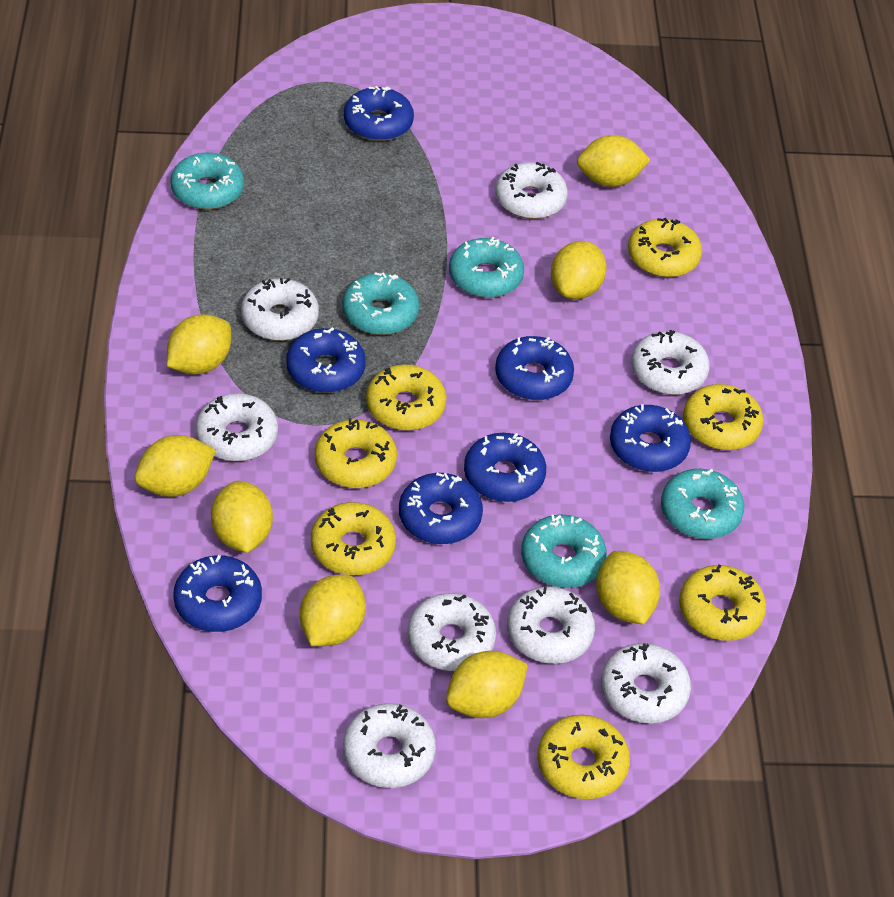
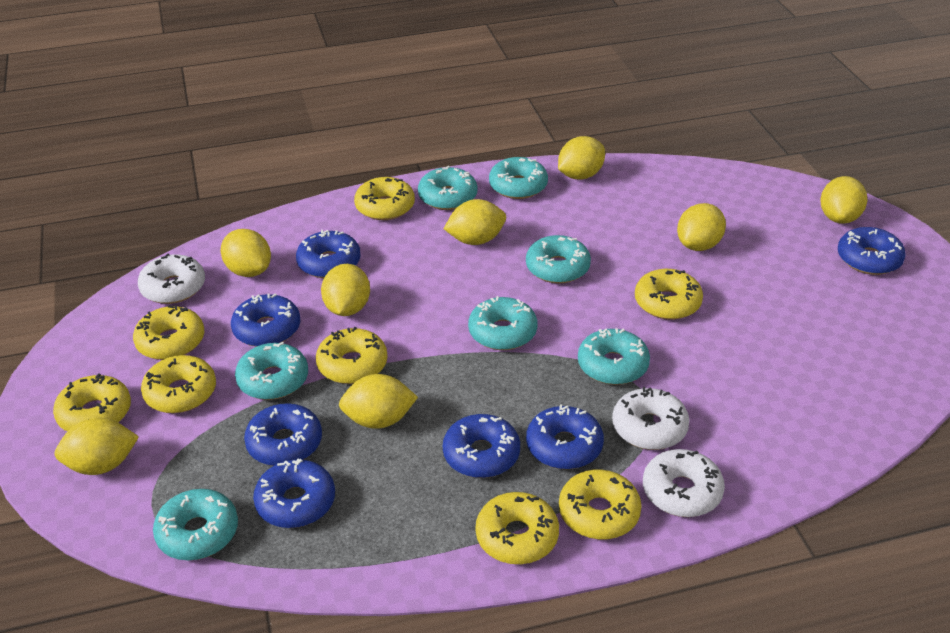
turquoise donut: 5 -> 7
white donut: 8 -> 3
yellow donut: 7 -> 8

